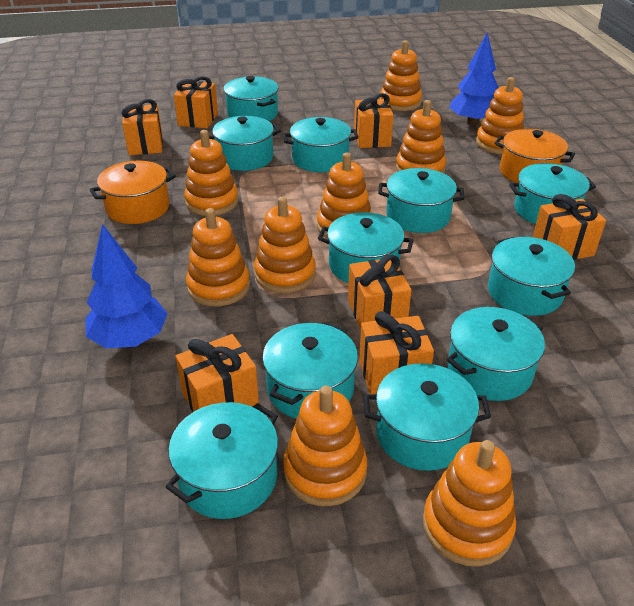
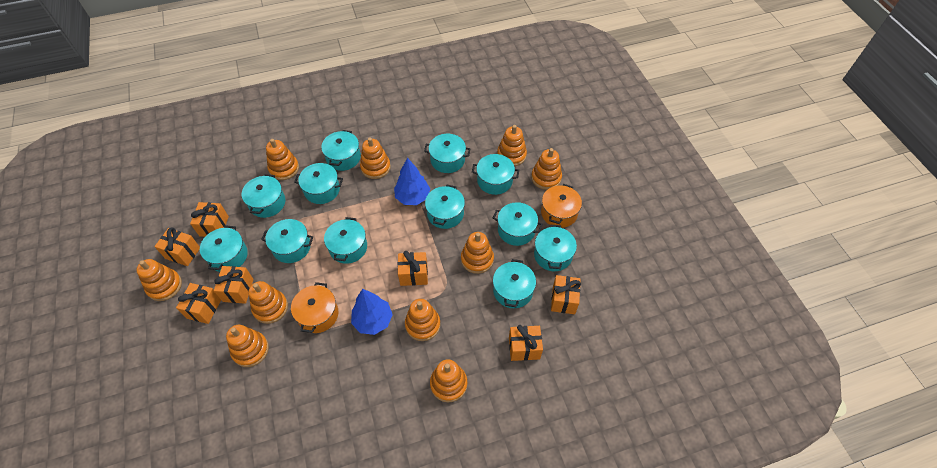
orange stacking toy: 9 -> 10
turquoise pot: 11 -> 12

